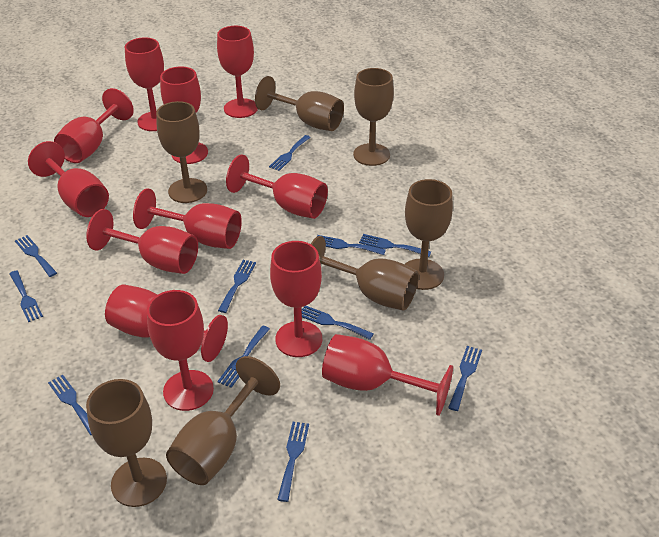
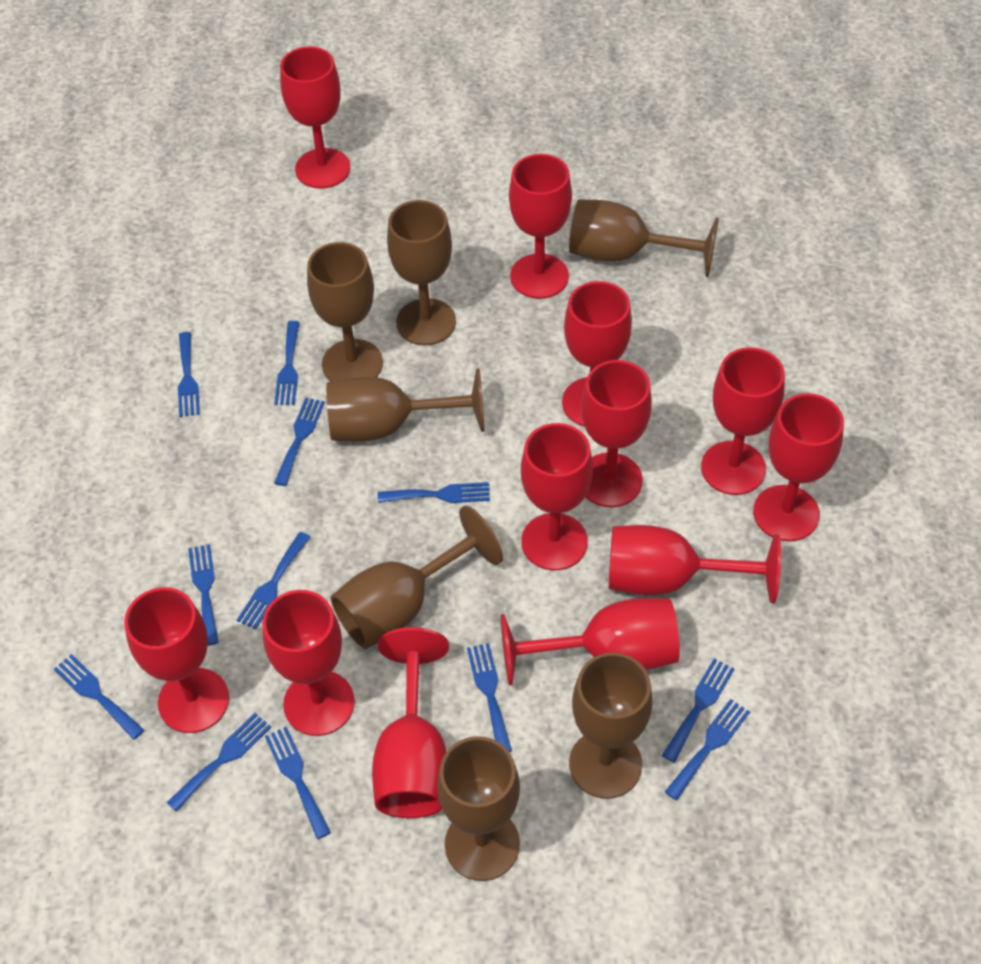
blue fork: 11 -> 12

